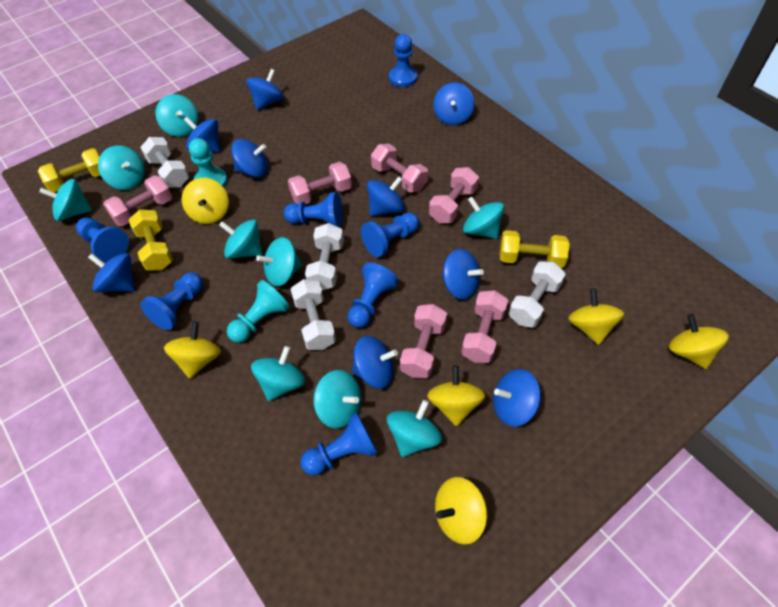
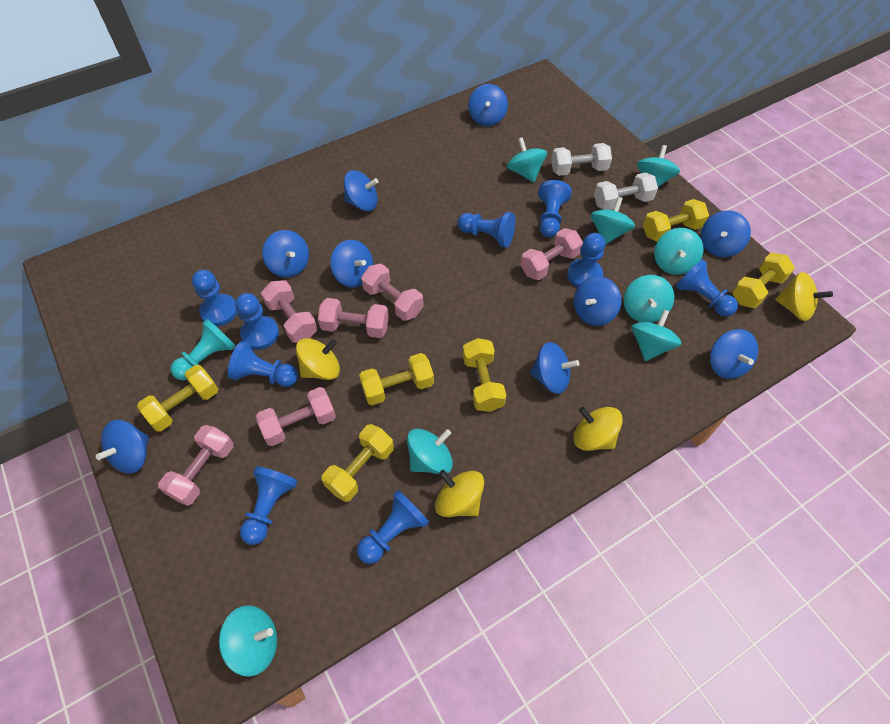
blue pawn: 7 -> 9
turquoise pawn: 2 -> 1
turquoise spinning top: 9 -> 8
white dumbbell: 4 -> 2
yellow dumbbell: 3 -> 6
yellow spinning top: 6 -> 4

